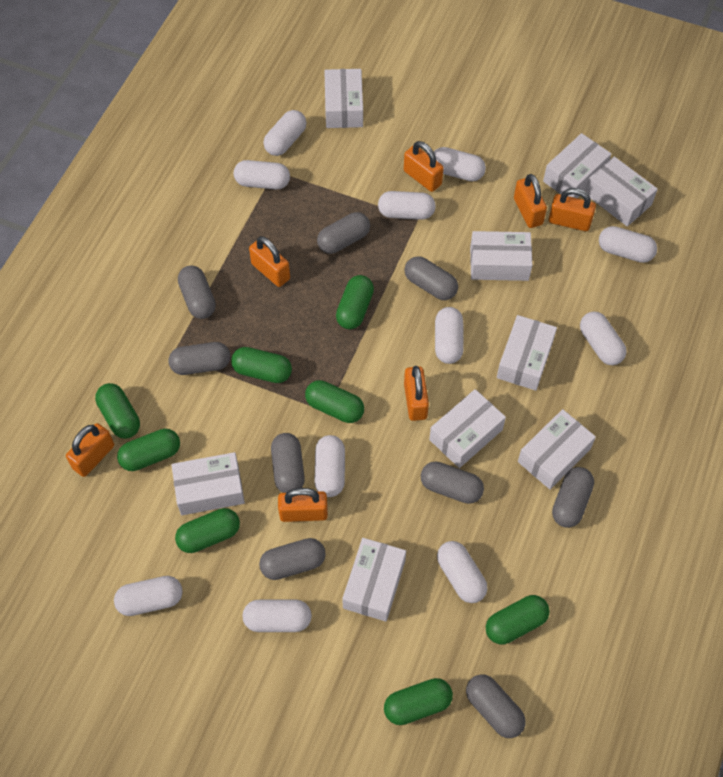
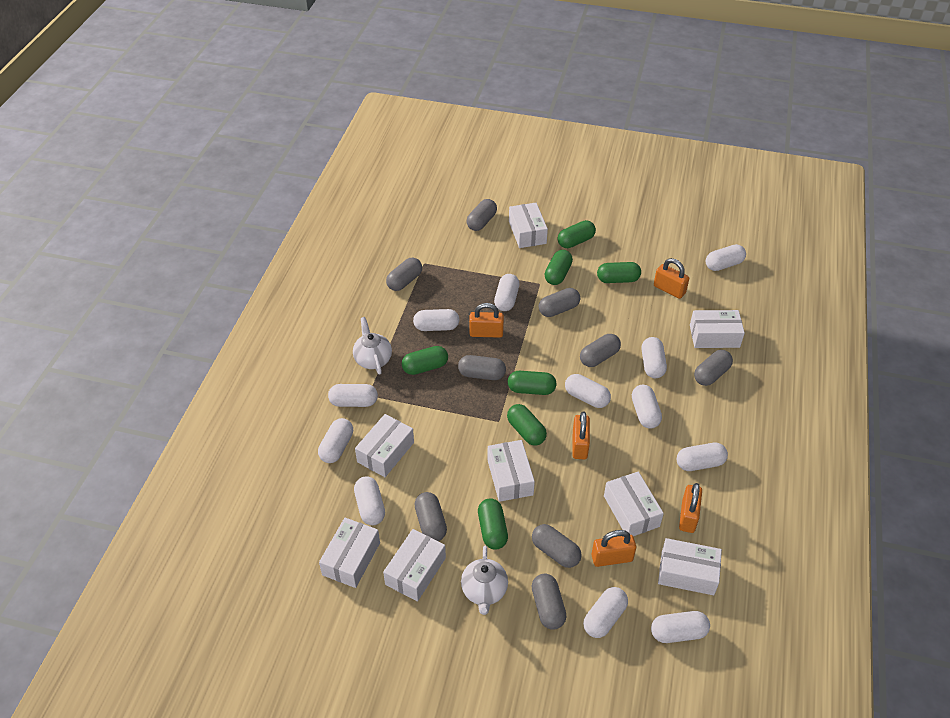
green capsule: 8 -> 7
orange padlock: 7 -> 5
white box: 9 -> 8
white capsule: 11 -> 12
white teapot: 0 -> 2

